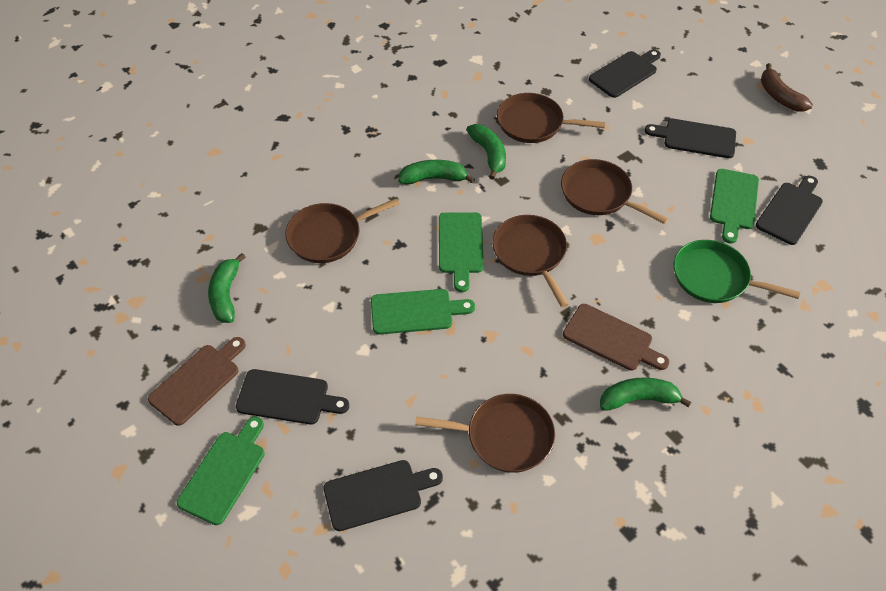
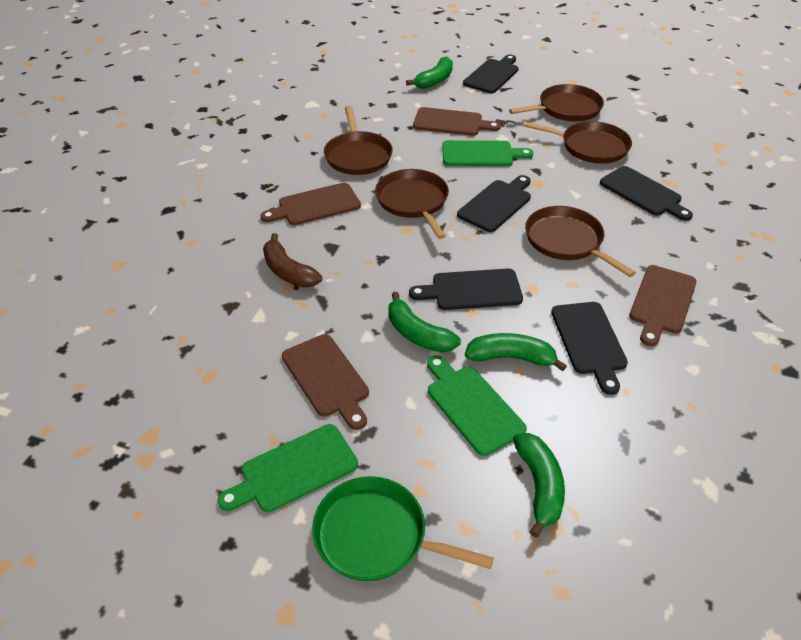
brown cutting board: 2 -> 4
green cutting board: 4 -> 3

